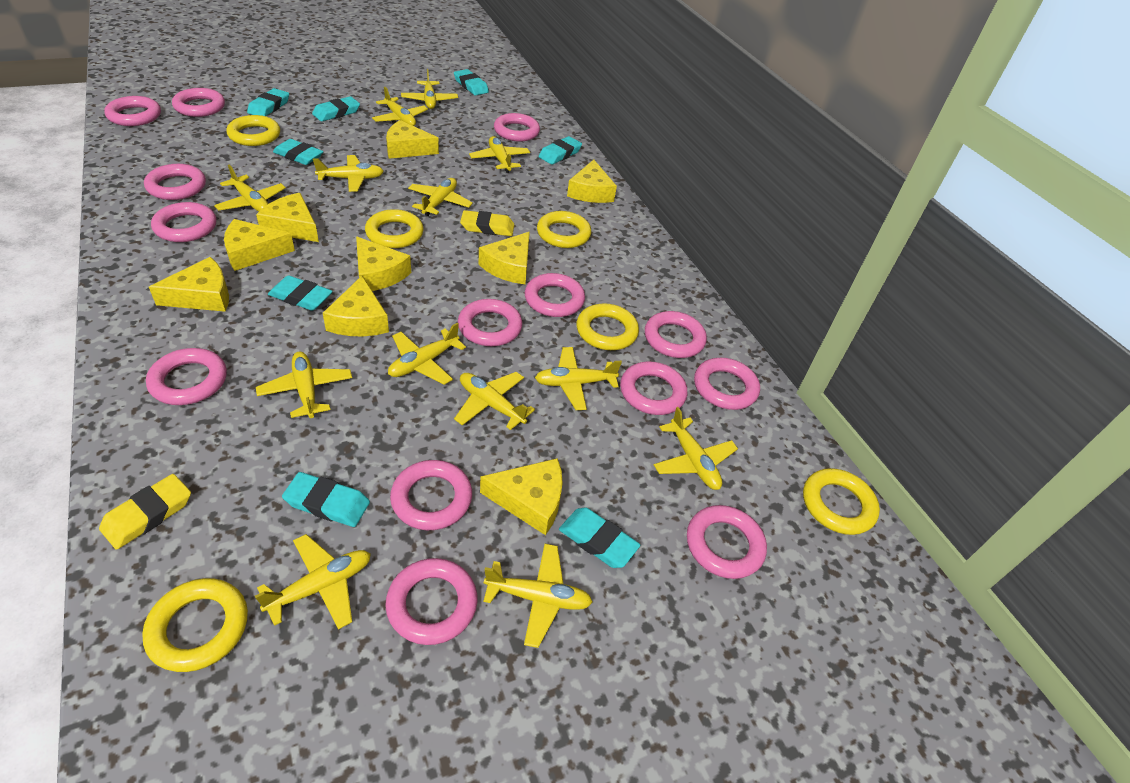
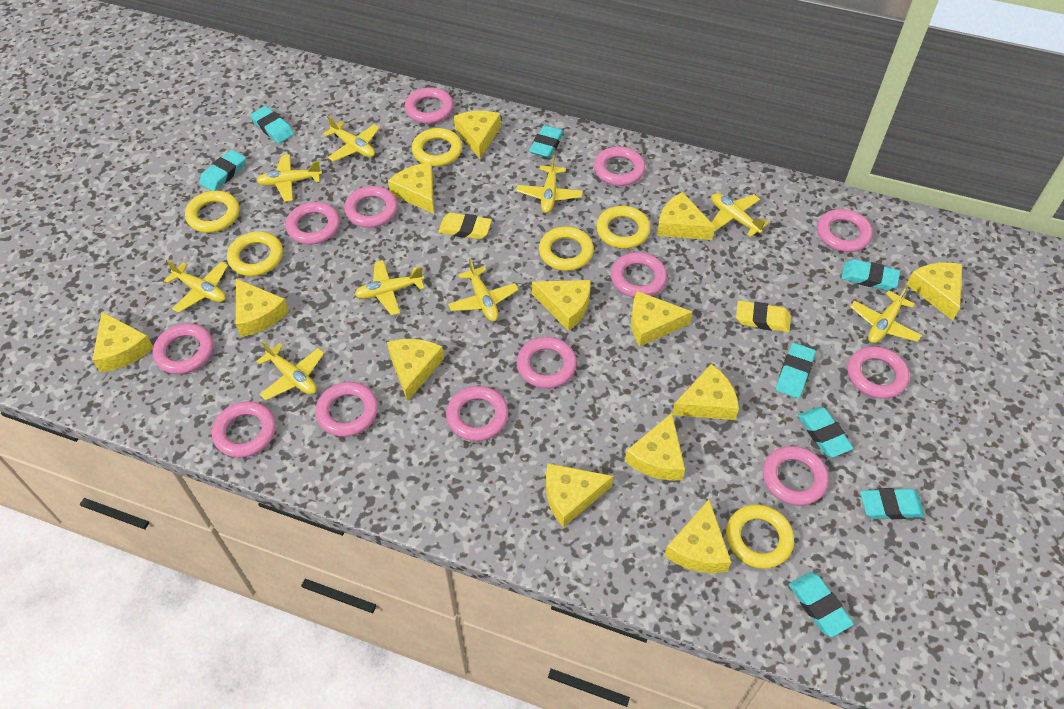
pink ring: 14 -> 13
yellow cheese: 9 -> 13
yellow plane: 13 -> 9

